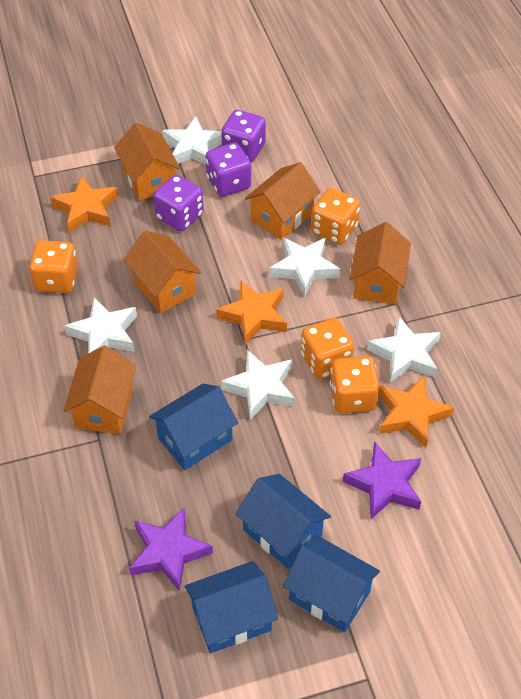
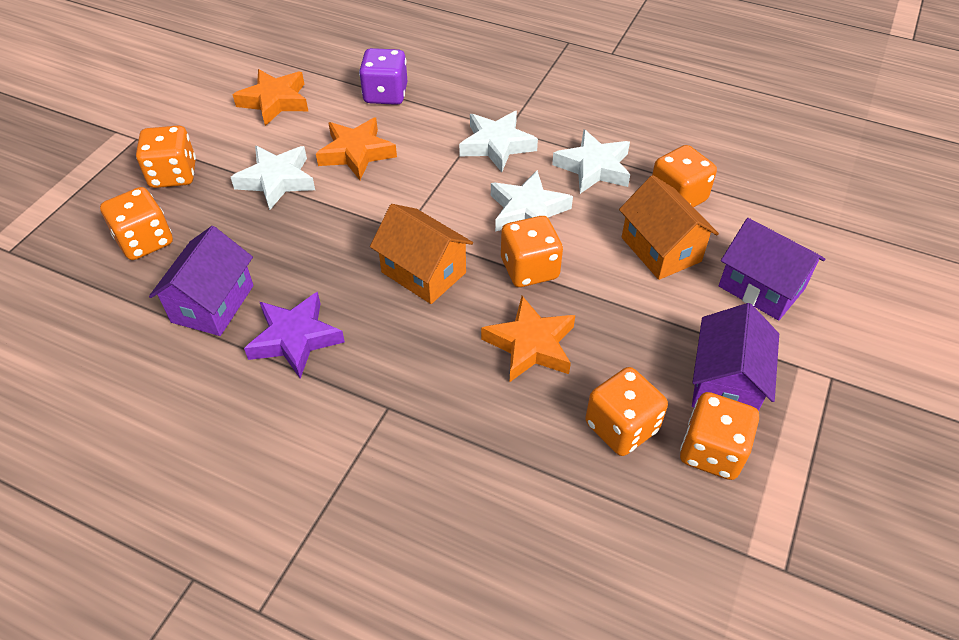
blue house: 4 -> 0
orange dice: 4 -> 6
orange house: 5 -> 2
purple dice: 3 -> 1
purple house: 0 -> 3
purple star: 2 -> 1
white star: 5 -> 4

